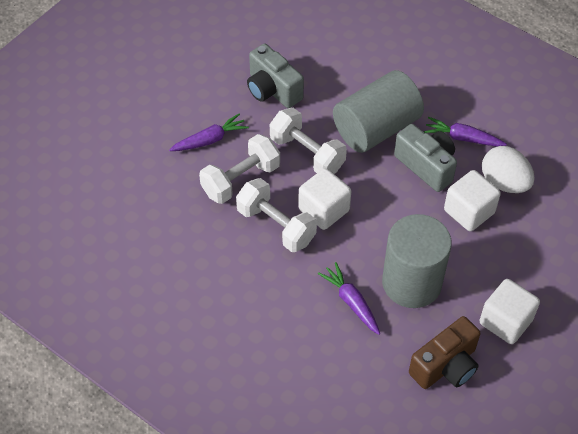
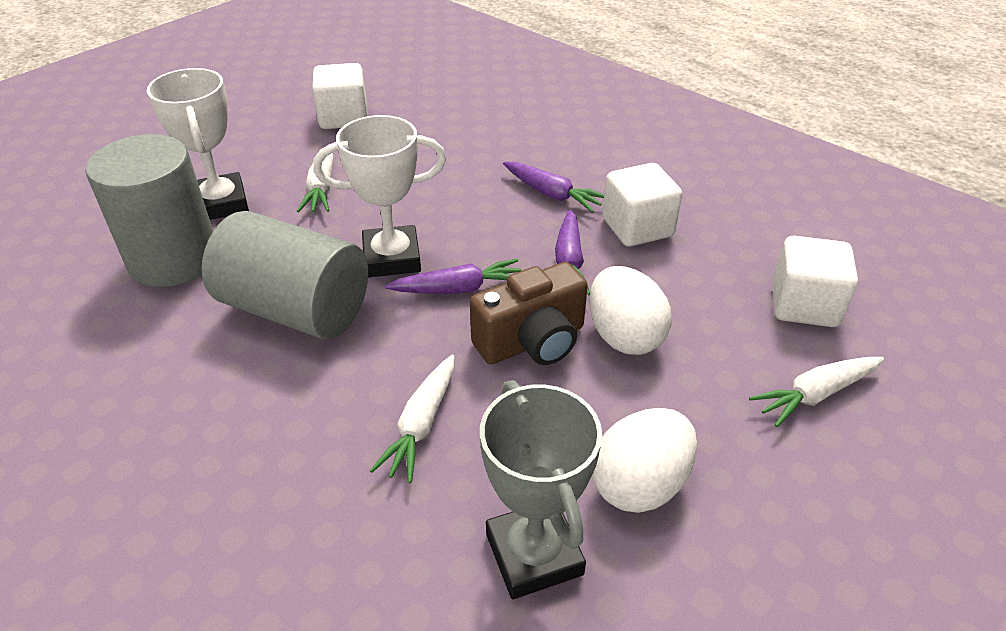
grey camera: 2 -> 0
grey trophy: 0 -> 1
white carrot: 0 -> 3
white dumbbell: 3 -> 0
white egg: 1 -> 2
white trophy: 0 -> 2

